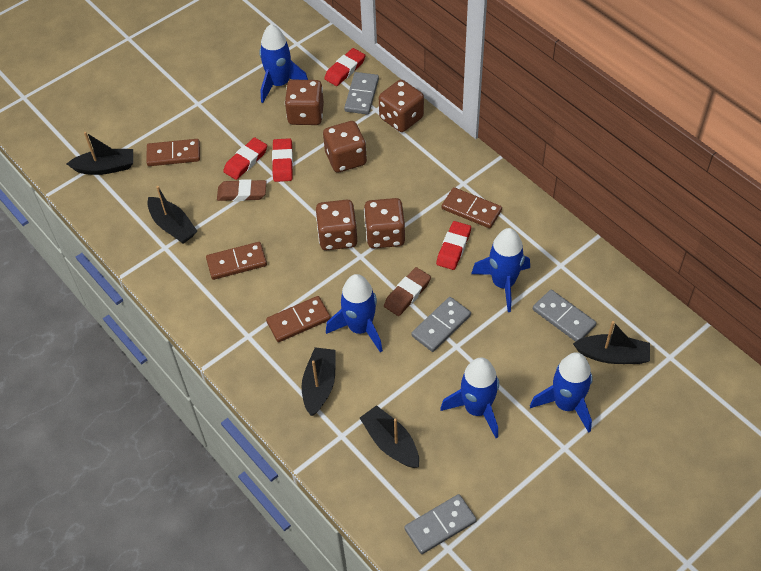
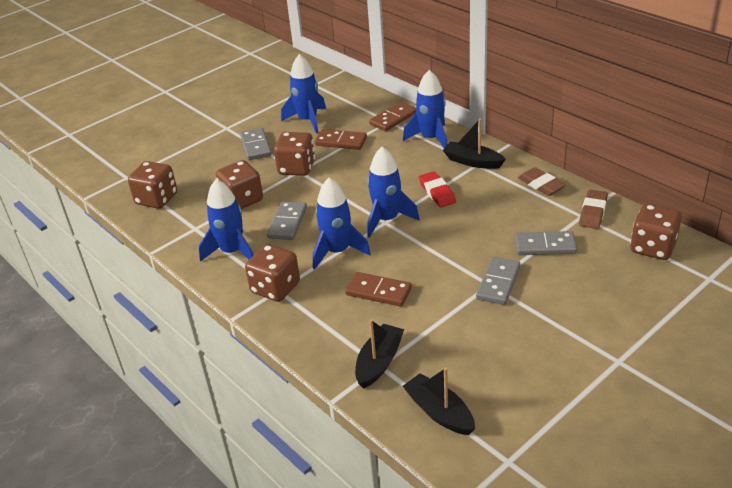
black boat: 5 -> 3
brown domino: 4 -> 3
red eraser: 4 -> 1

